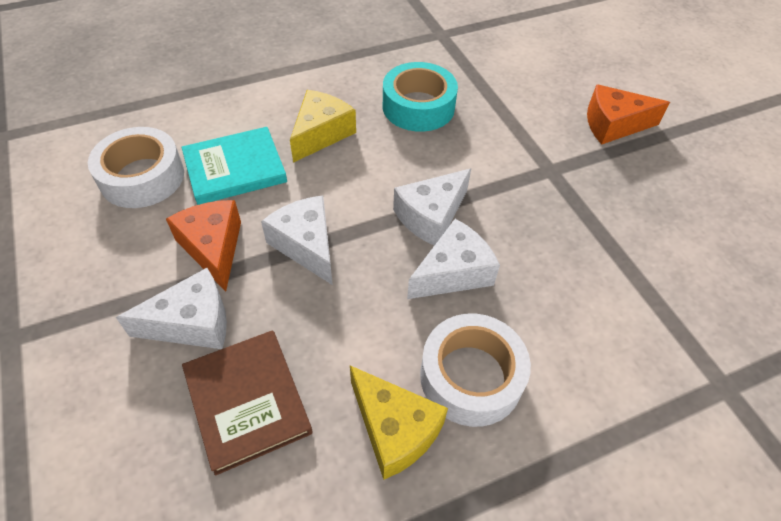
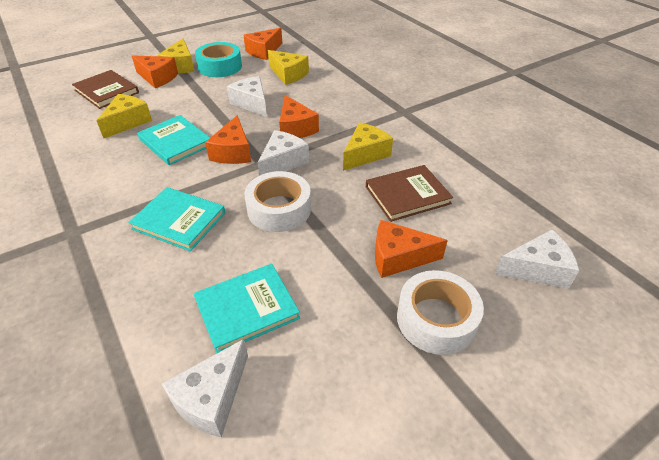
brown book: 1 -> 2
orange cheese: 2 -> 5
turquoise book: 1 -> 3
yellow cheese: 2 -> 4

